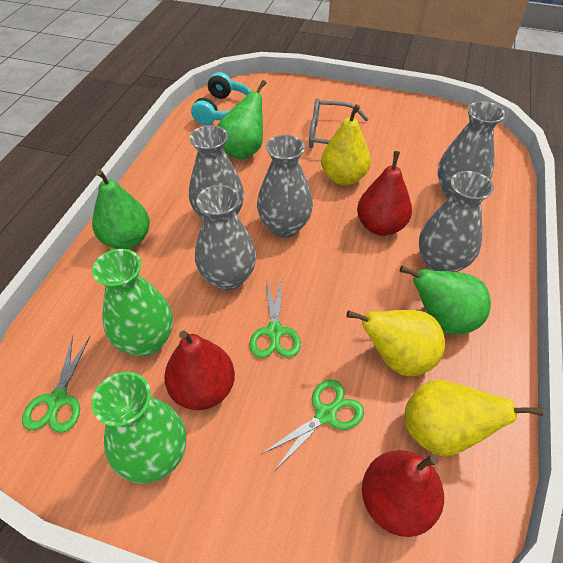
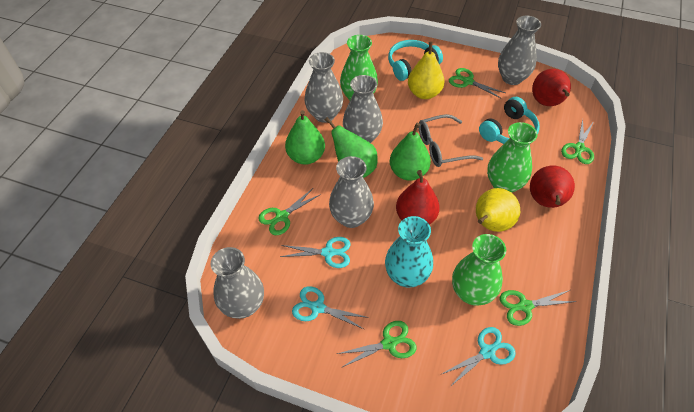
green scissors: 3 -> 5
green vase: 2 -> 3
turquoise headphones: 1 -> 2
turquoise scissors: 0 -> 3
turquoise vase: 0 -> 1
yellow pear: 3 -> 2

